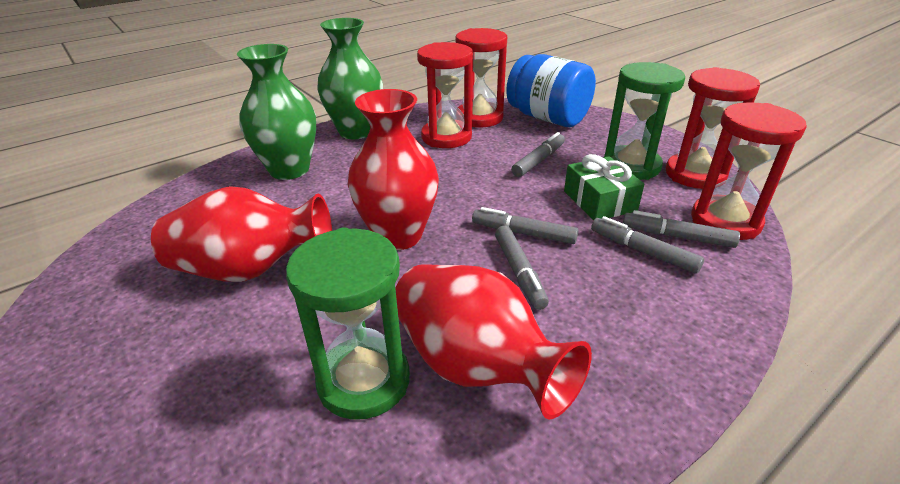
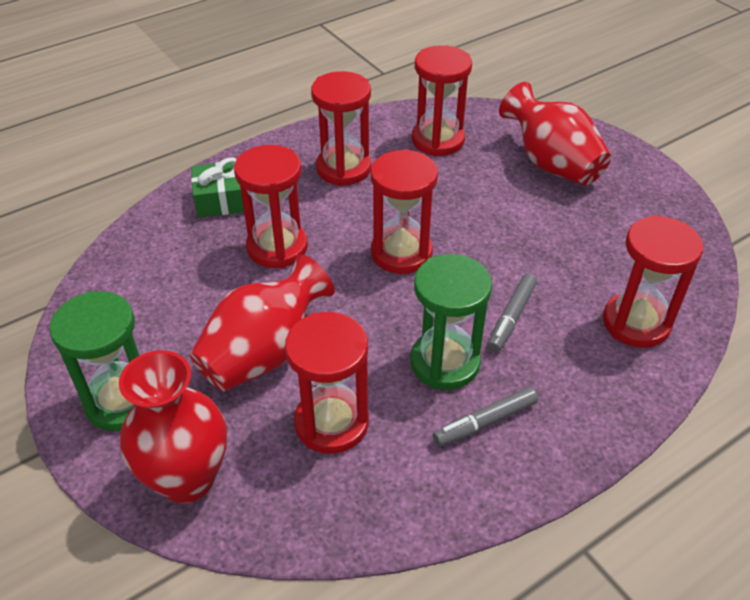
blue jar: 1 -> 0
green vase: 2 -> 0
grey marker: 5 -> 2
red hourglass: 4 -> 6

